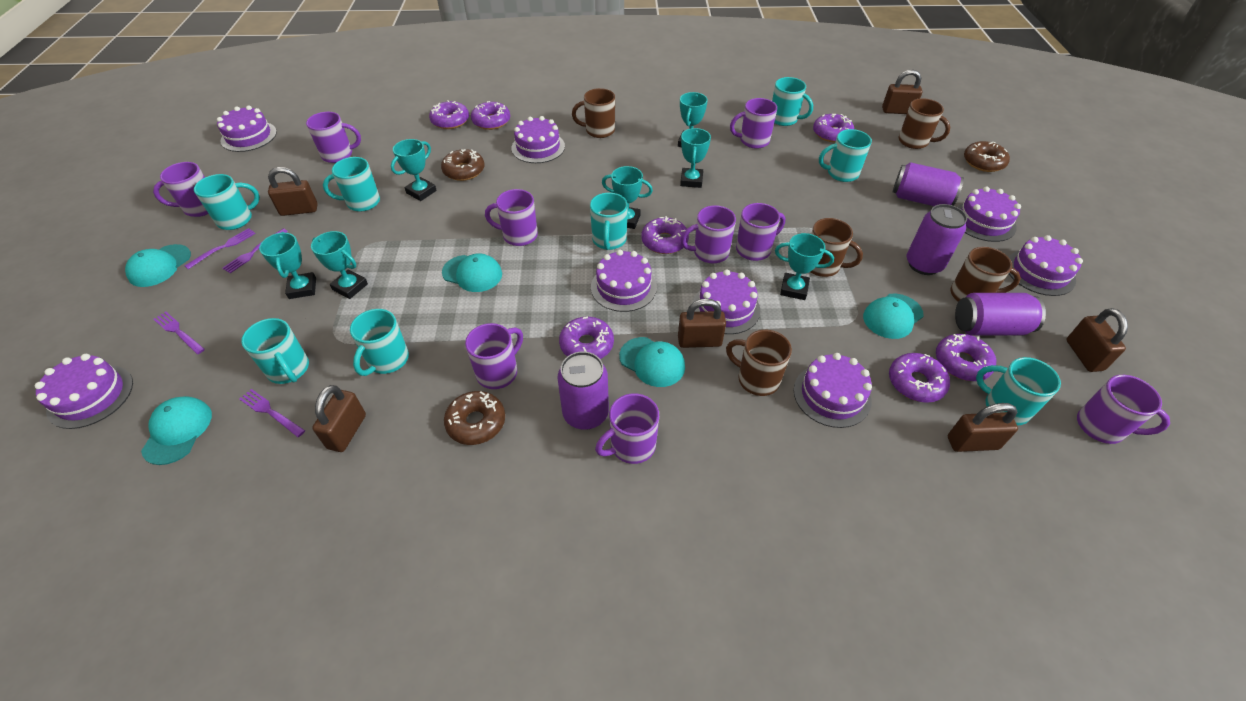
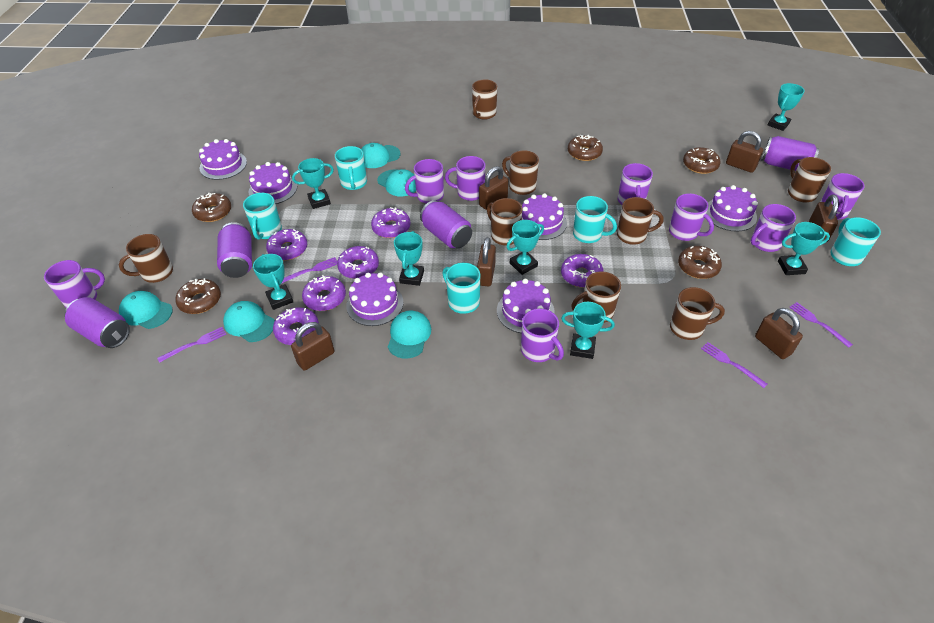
brown donut: 3 -> 5
brown mug: 5 -> 8
purple cake: 8 -> 6
purple donut: 7 -> 6
purple mug: 9 -> 8
turquoise mug: 8 -> 5

